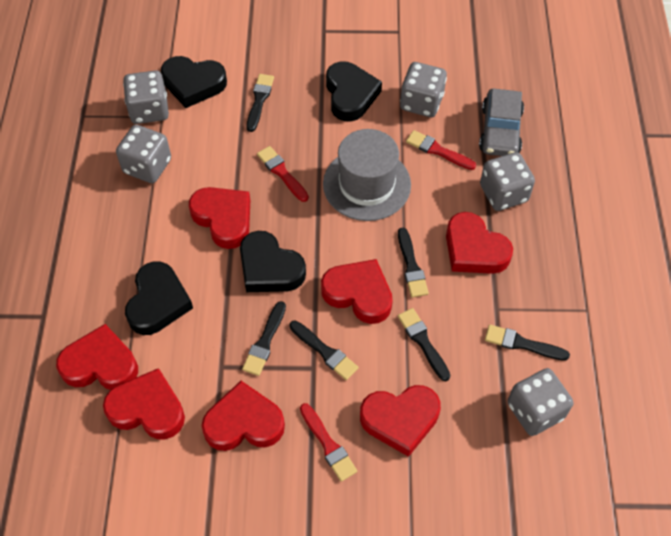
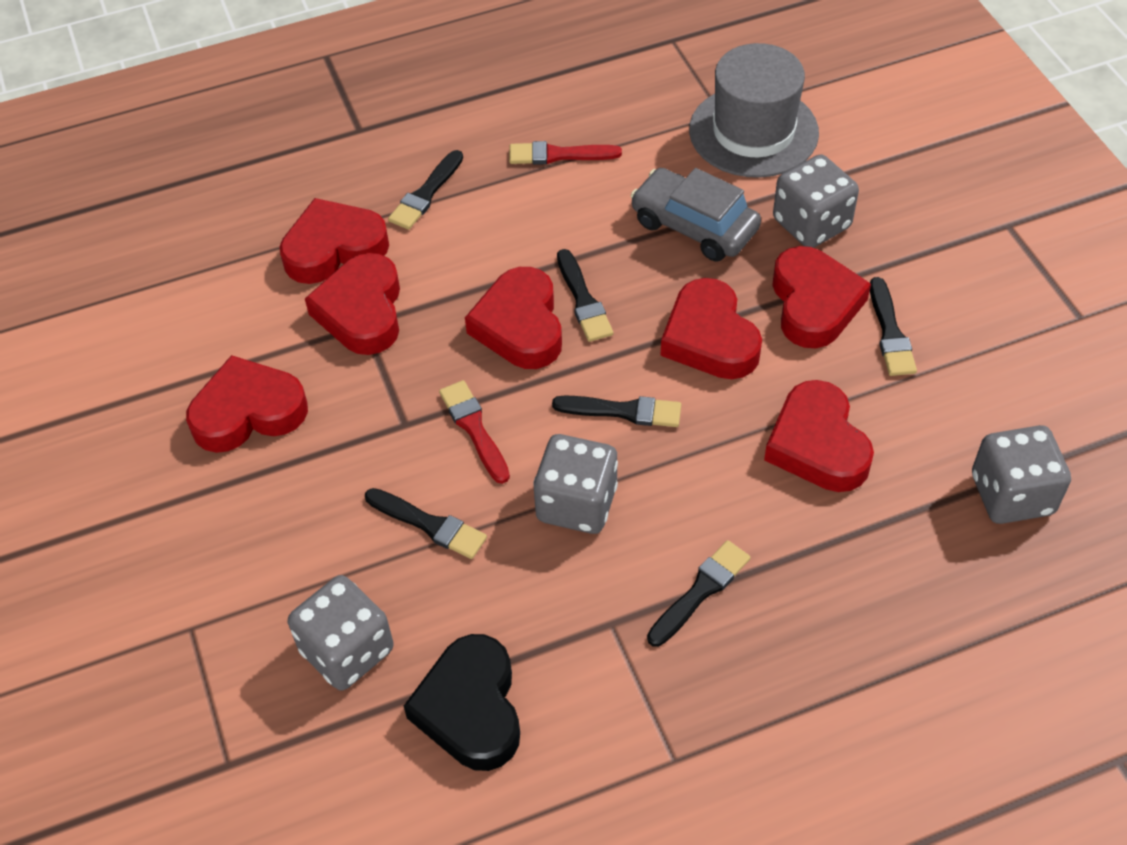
black heart: 4 -> 1
grey dice: 5 -> 4
red brush: 3 -> 2

